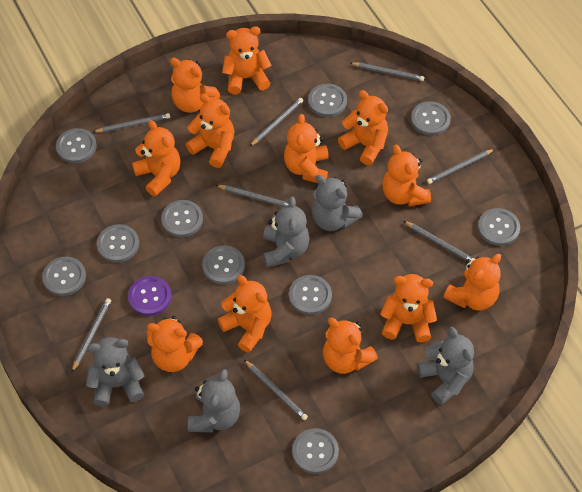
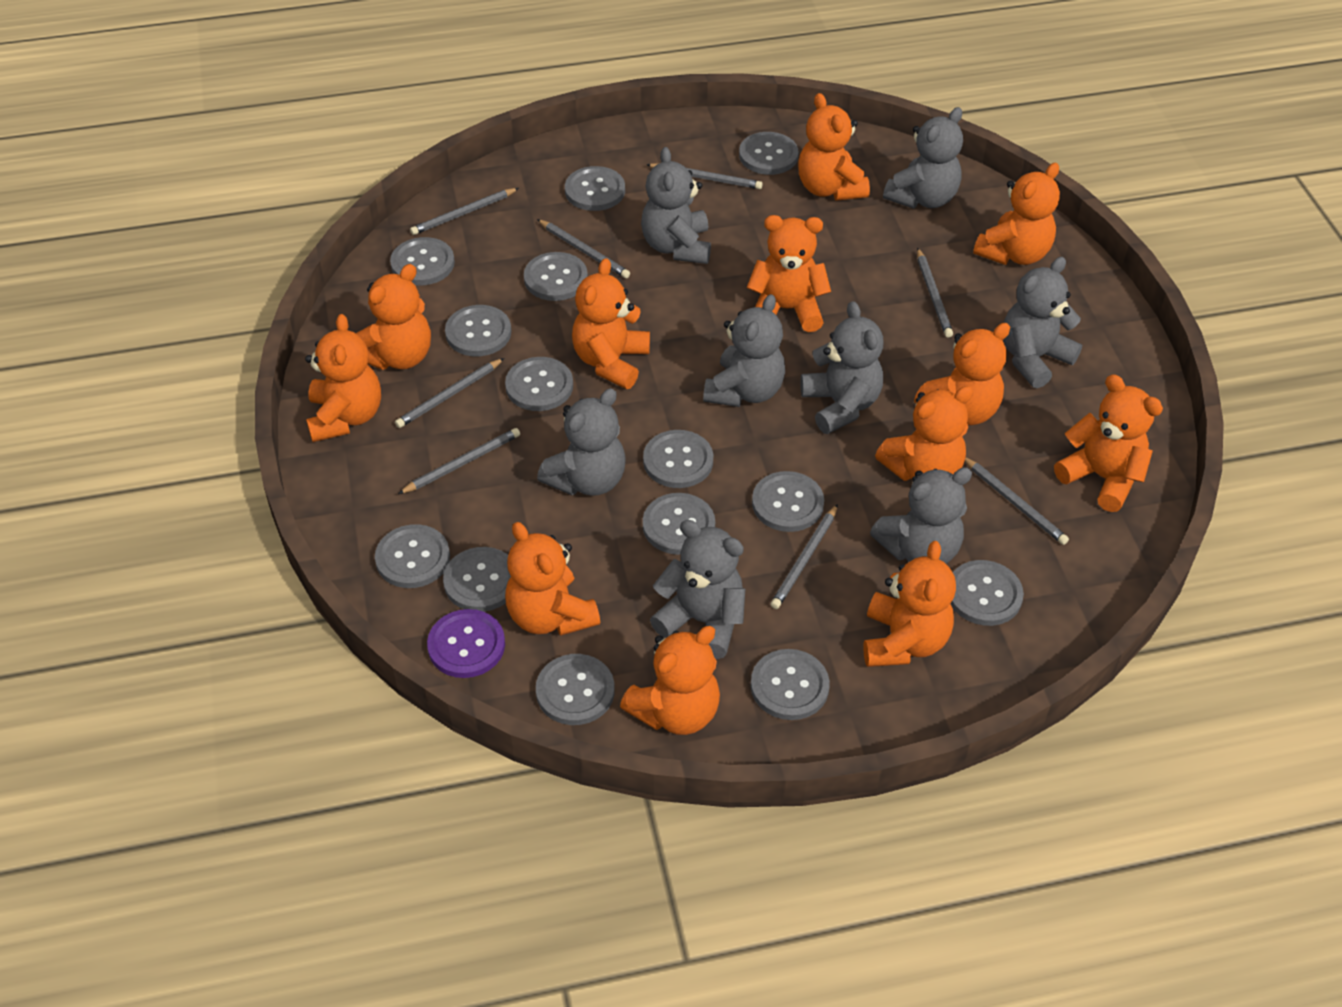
grey button: 10 -> 14
grey teddy bear: 5 -> 8

